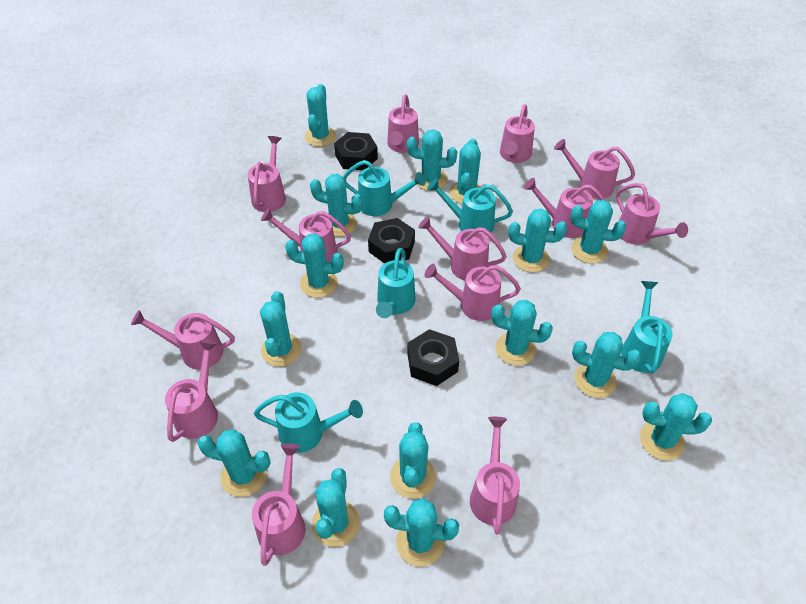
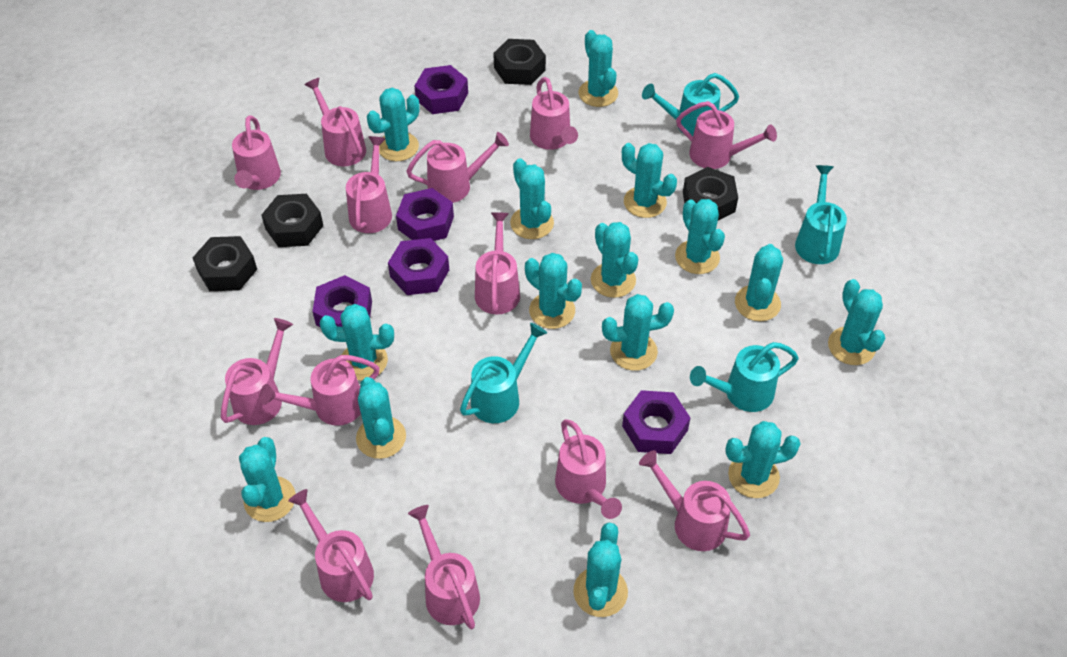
black nut: 3 -> 4
purple nut: 0 -> 5
turquoise watering can: 5 -> 4

